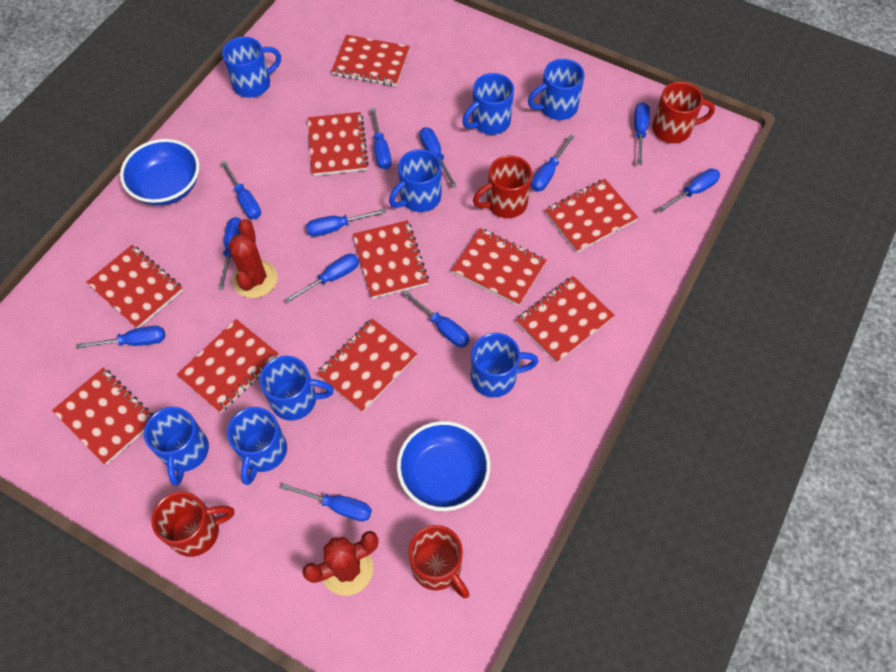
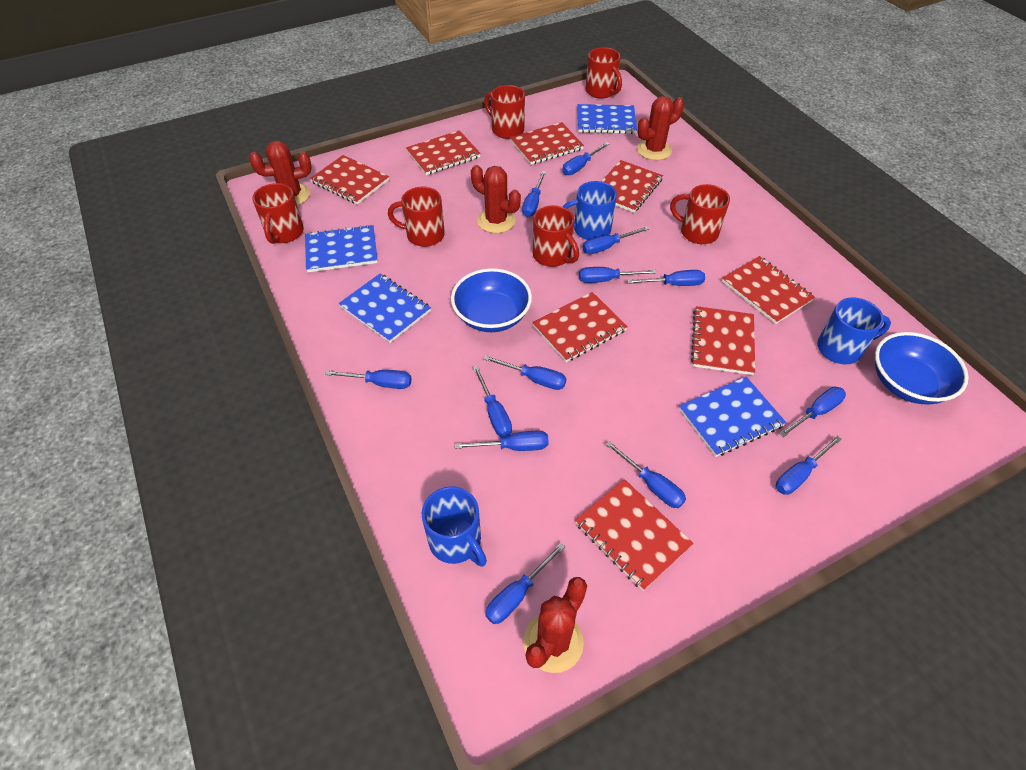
blue mug: 8 -> 3
blue notebook: 0 -> 4
blue screwdriver: 12 -> 13
red cactus: 2 -> 4
red mug: 4 -> 6
red notebook: 10 -> 8

